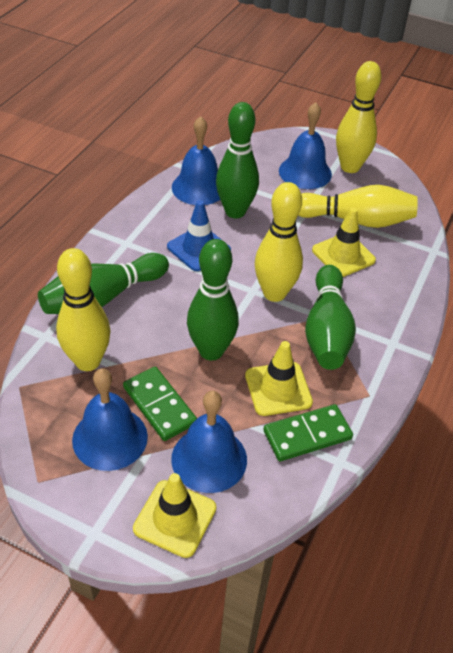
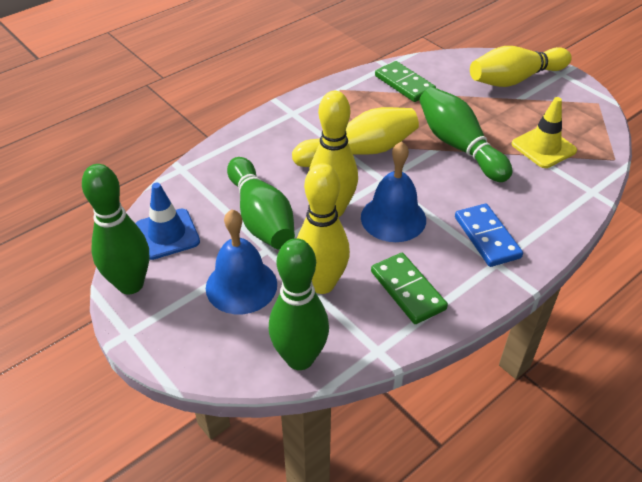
blue bell: 4 -> 2
blue domino: 0 -> 1
yellow traffic cone: 3 -> 1

